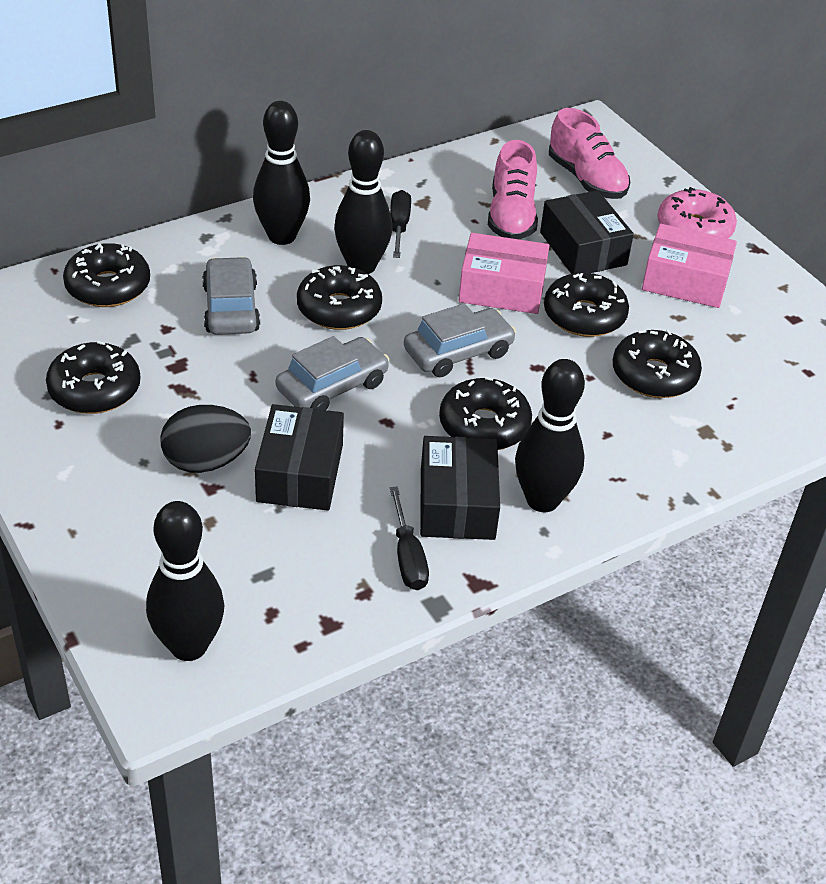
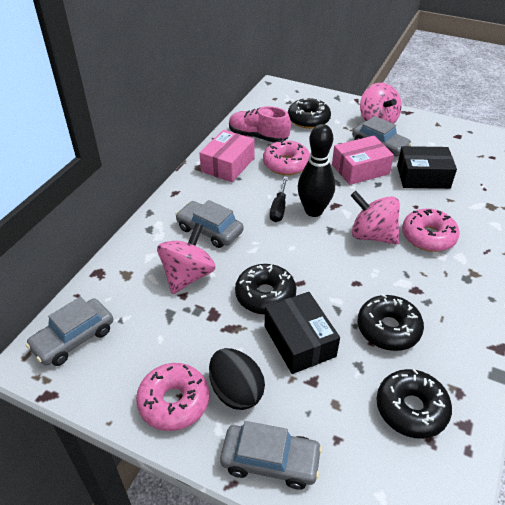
black bowling pin: 4 -> 1
black box: 3 -> 2
black donut: 6 -> 4
black screwdriver: 2 -> 1
grey car: 3 -> 4
pink donut: 1 -> 3
pink shoe: 2 -> 1
pink spinning top: 0 -> 3

